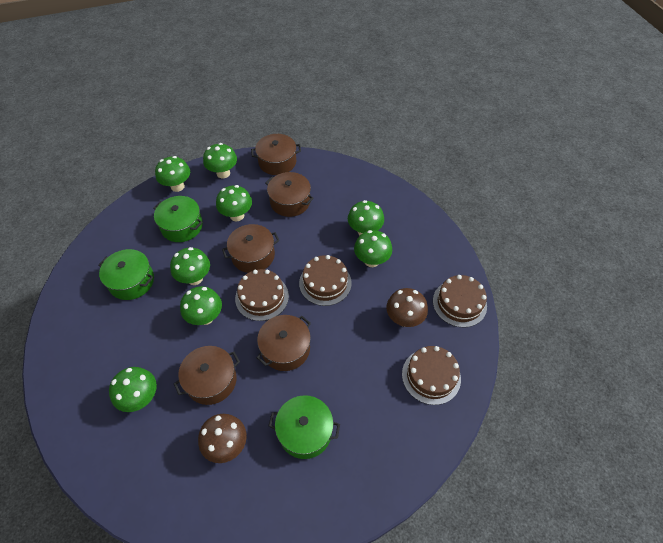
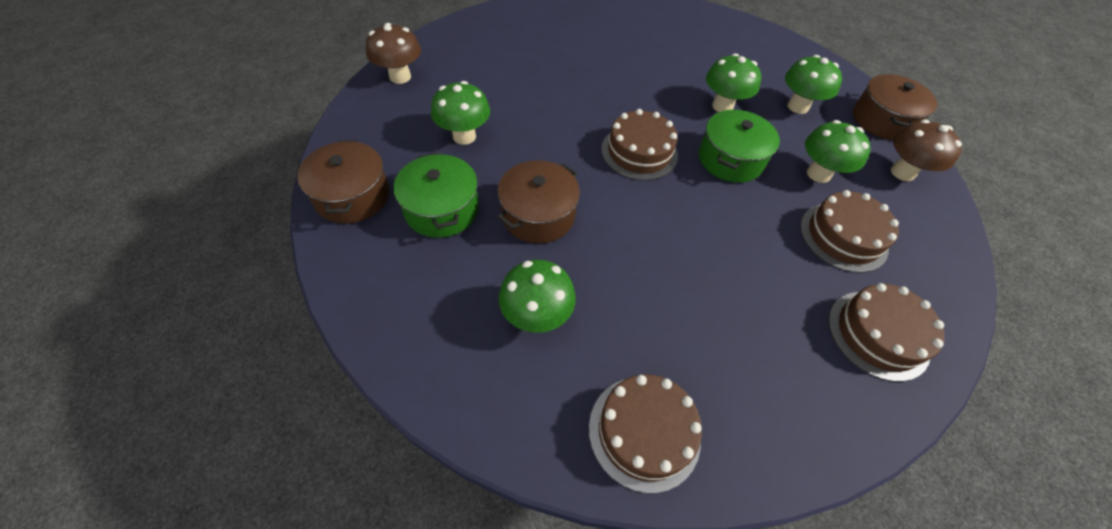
brown pot: 5 -> 3
green mushroom: 8 -> 5
green pot: 3 -> 2

